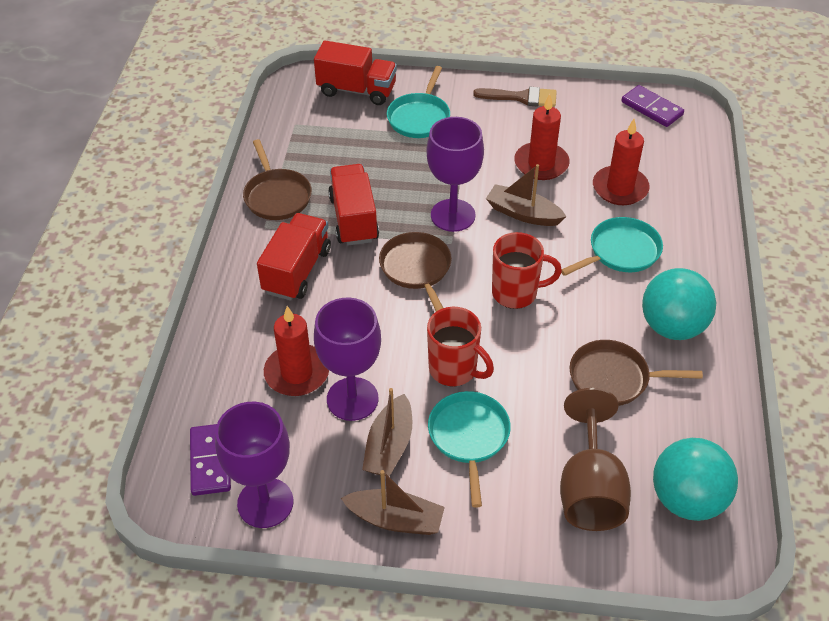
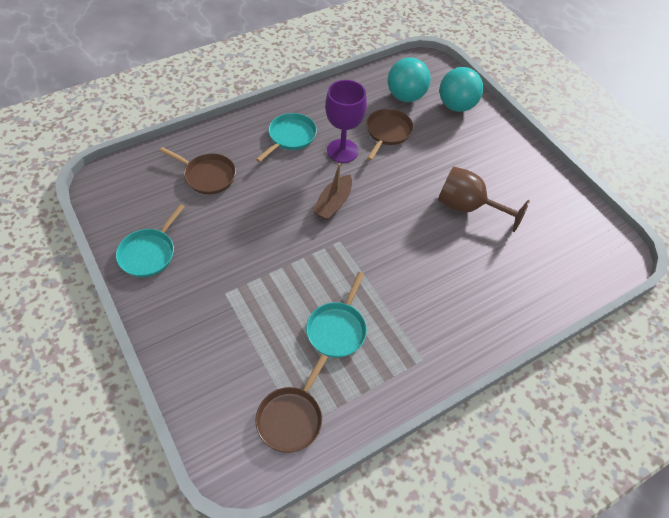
brown boat: 3 -> 1
brown brush: 1 -> 0
purple domino: 2 -> 0
purple goblet: 3 -> 1
red candle: 3 -> 0
red mug: 2 -> 0
red truck: 3 -> 0

